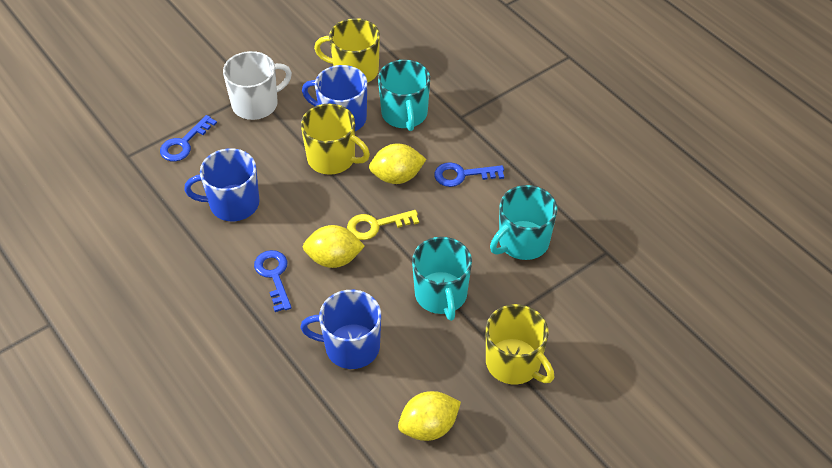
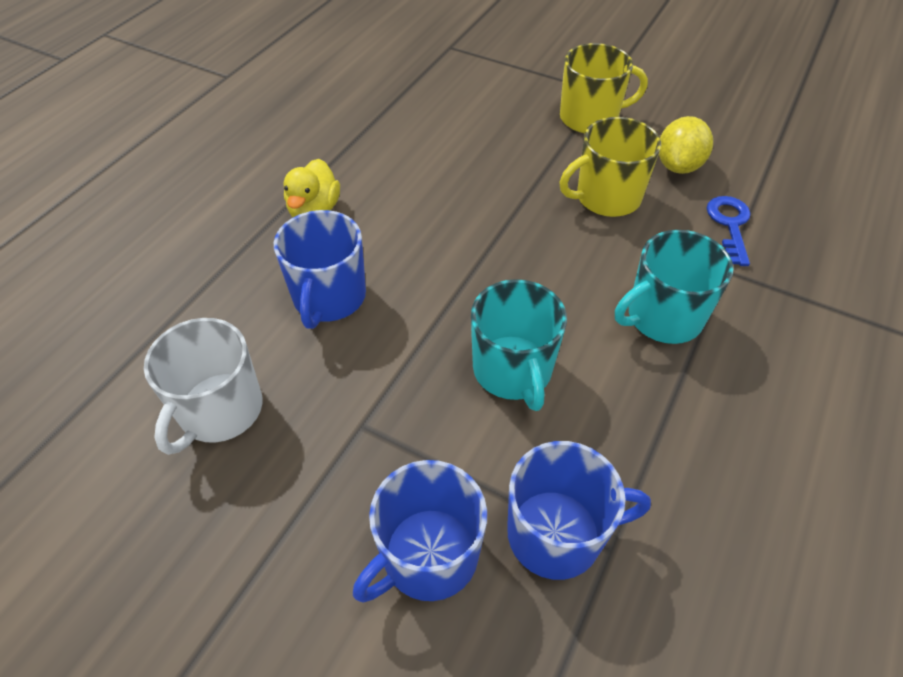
blue key: 3 -> 1
turquoise mug: 3 -> 2
yellow duck: 0 -> 1
yellow key: 1 -> 0
yellow lemon: 3 -> 1
yellow mug: 3 -> 2

